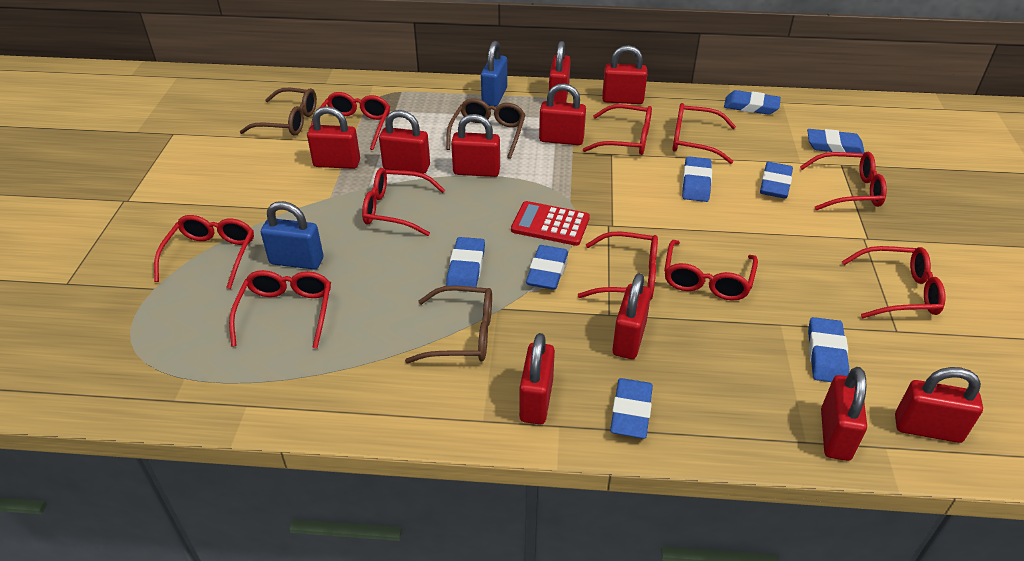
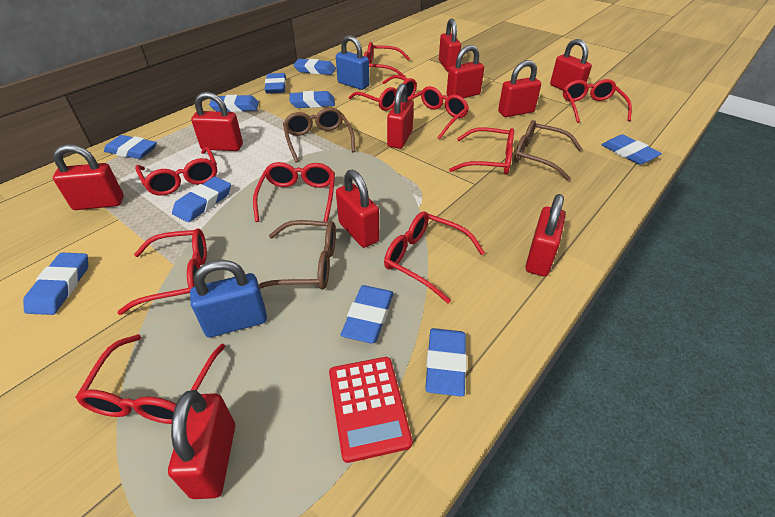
blue eraser: 8 -> 10

